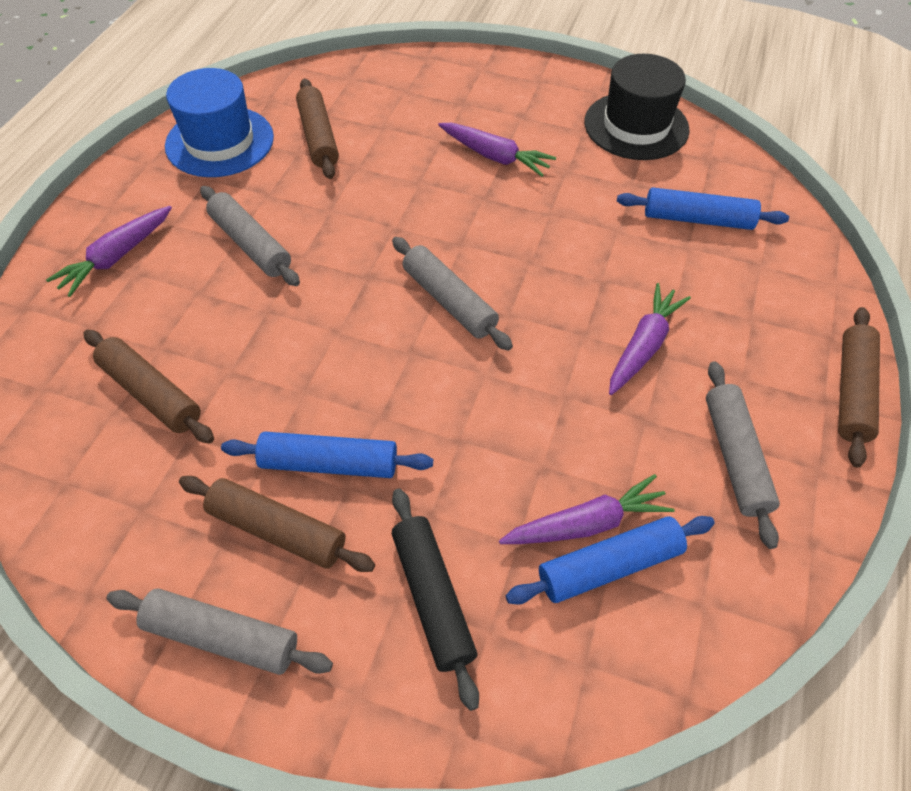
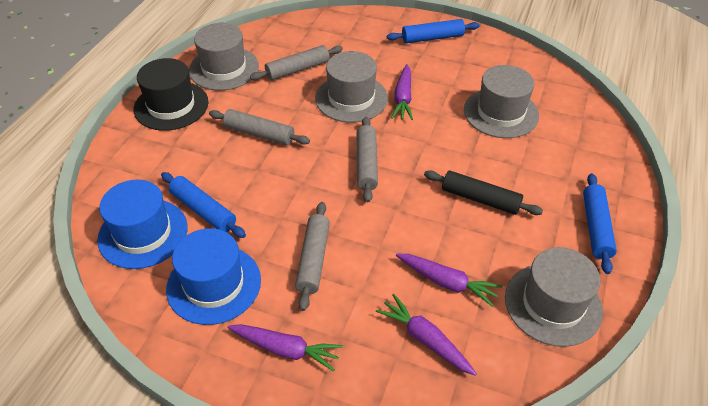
blue hat: 1 -> 2
brown rolling pin: 4 -> 0
grey hat: 0 -> 4

